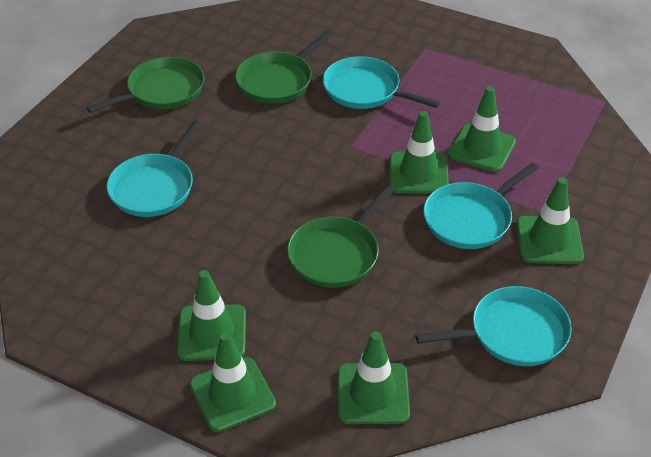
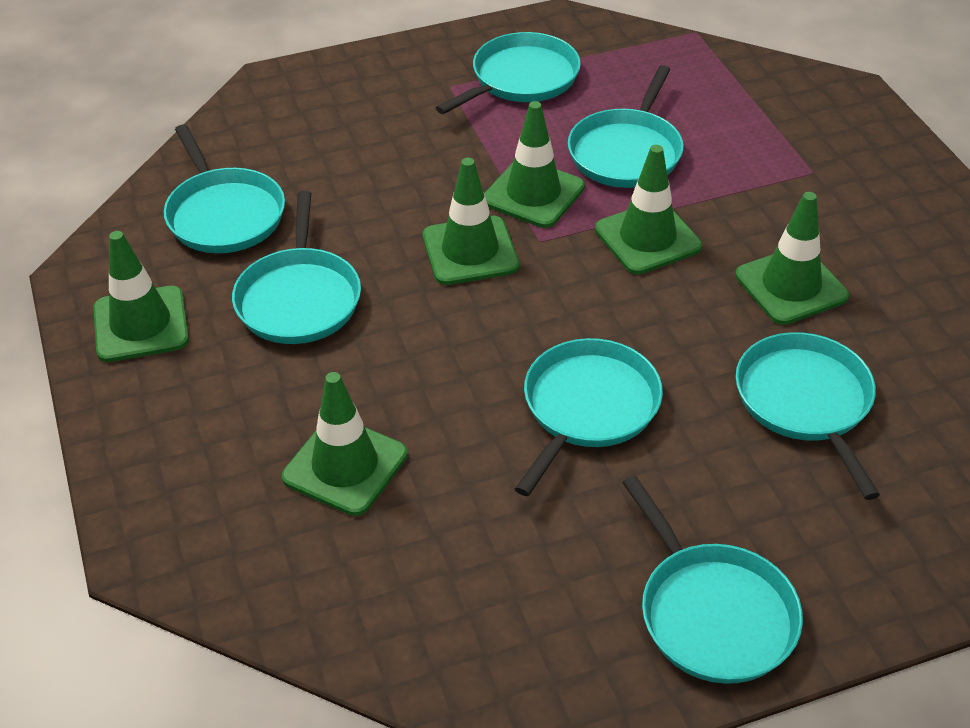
green pan: 3 -> 0
turquoise pan: 4 -> 7

